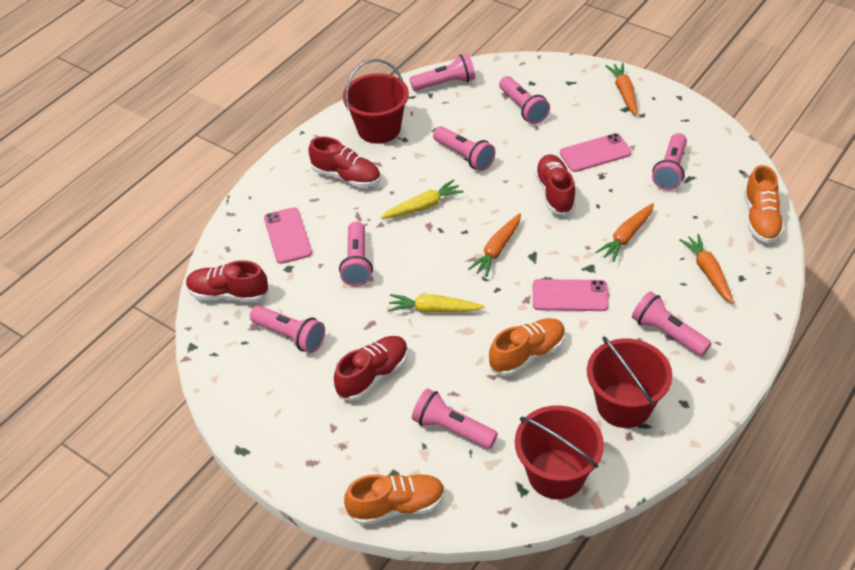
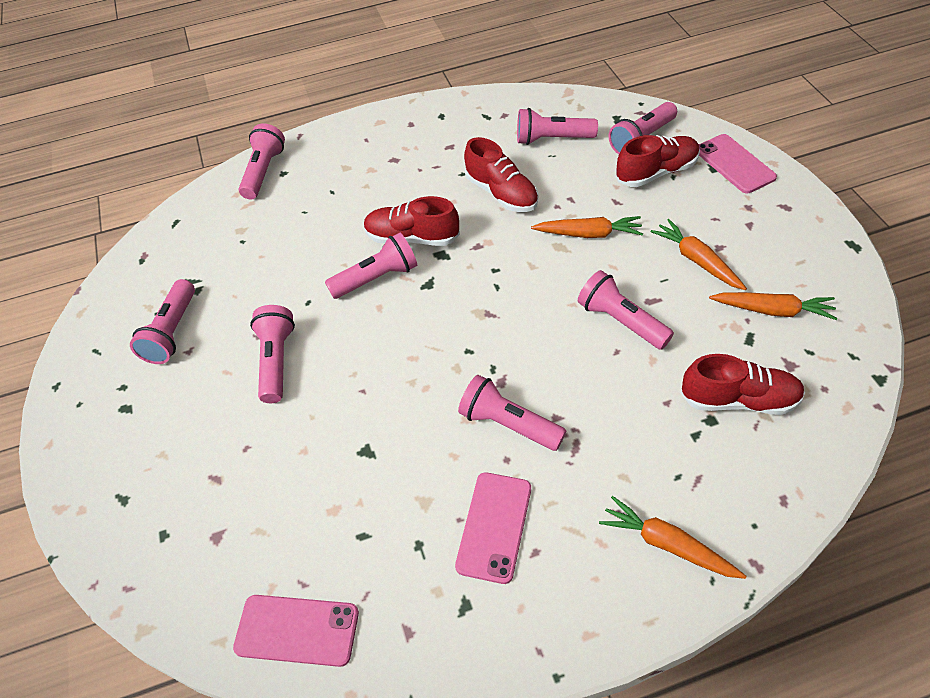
orange shoe: 3 -> 0
red bucket: 3 -> 0
yellow carrot: 2 -> 0

